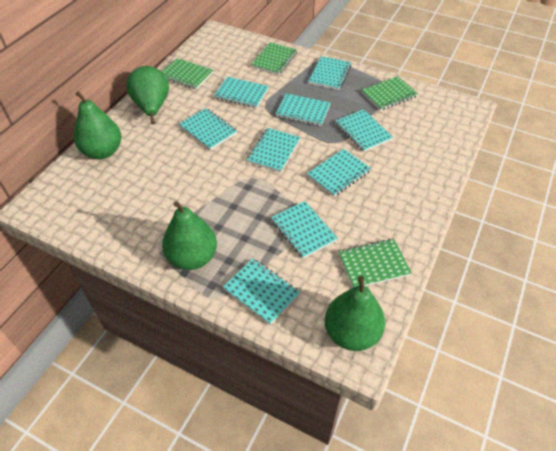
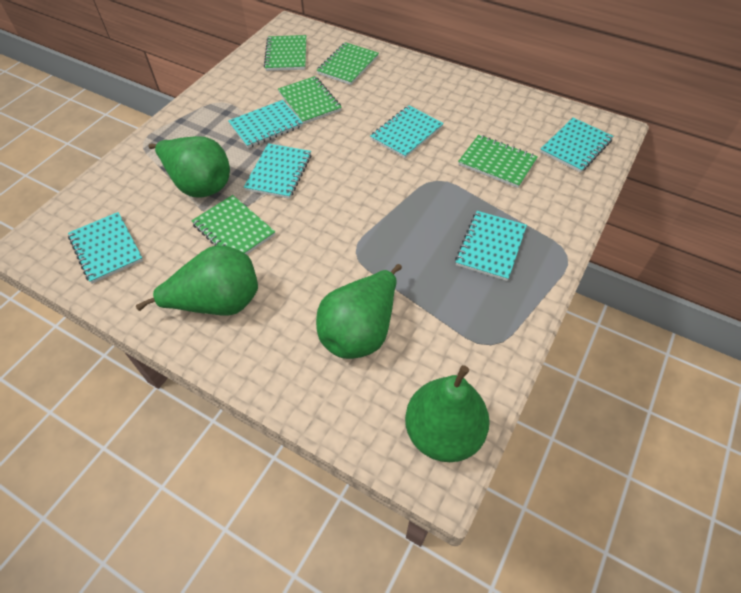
green notebook: 4 -> 5
turquoise notebook: 9 -> 6

